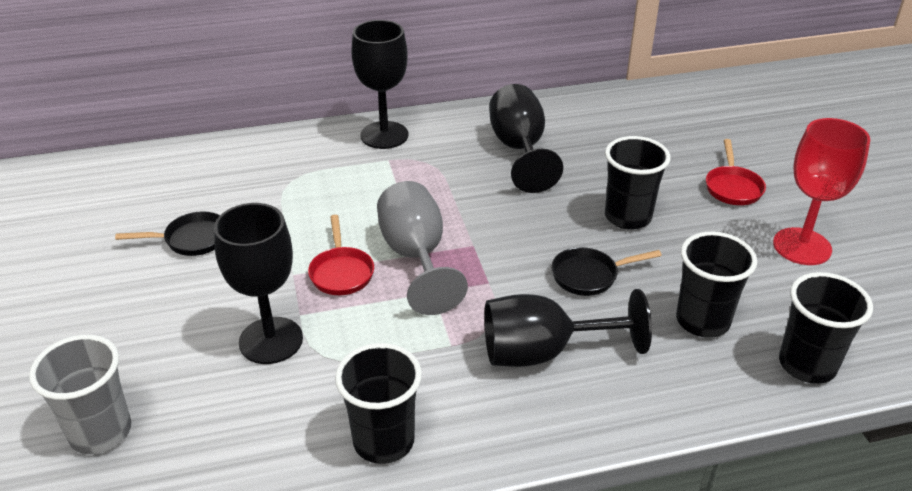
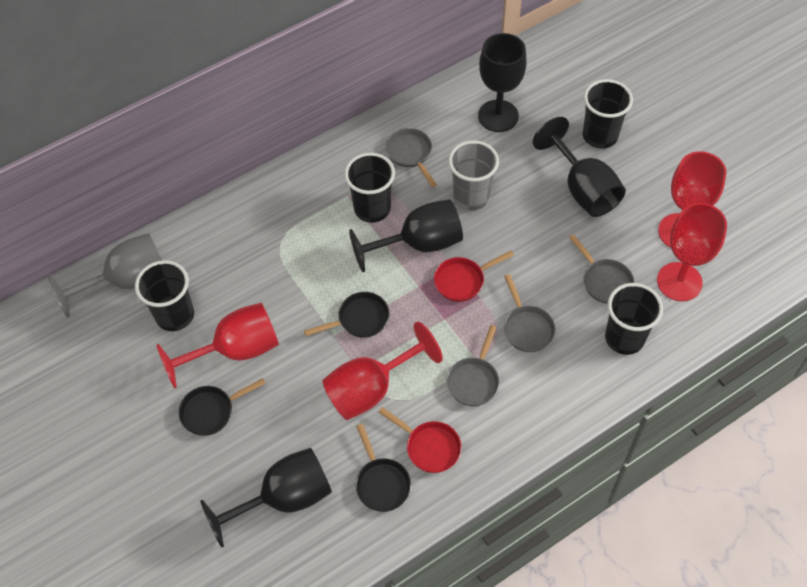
black pan: 2 -> 3
grey pan: 0 -> 4
red goblet: 1 -> 4

